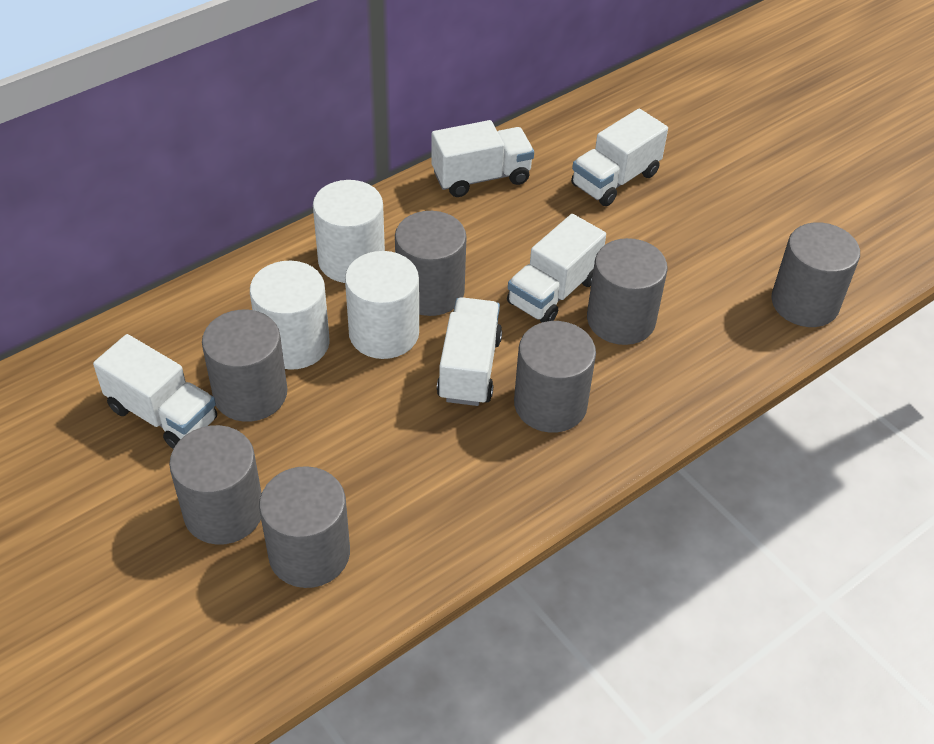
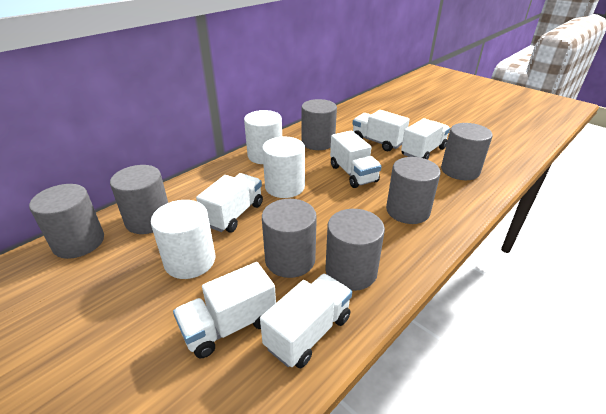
white truck: 5 -> 6

